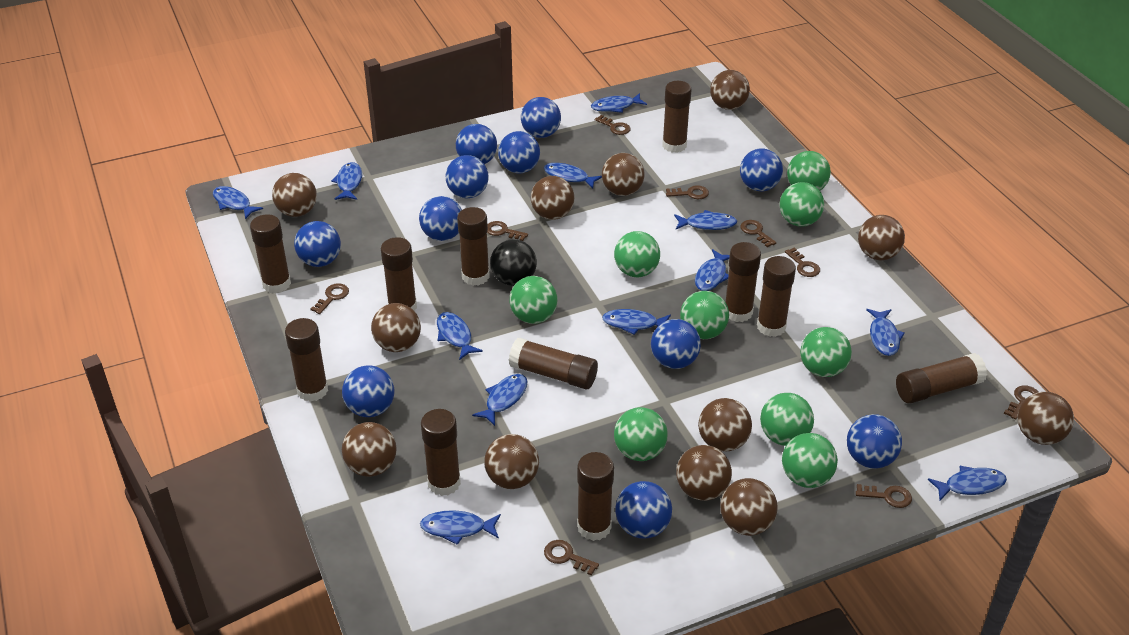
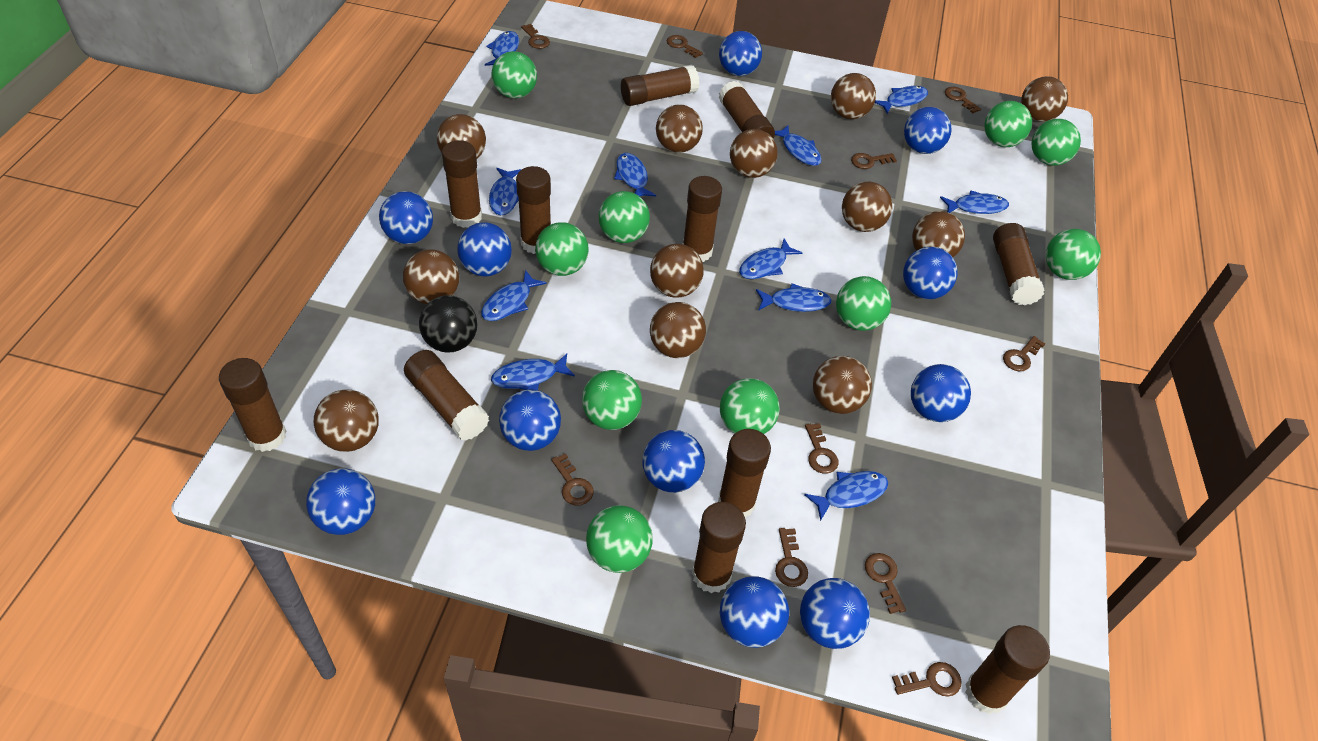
blue fish: 12 -> 11
brown key: 9 -> 10
green ball: 9 -> 10

